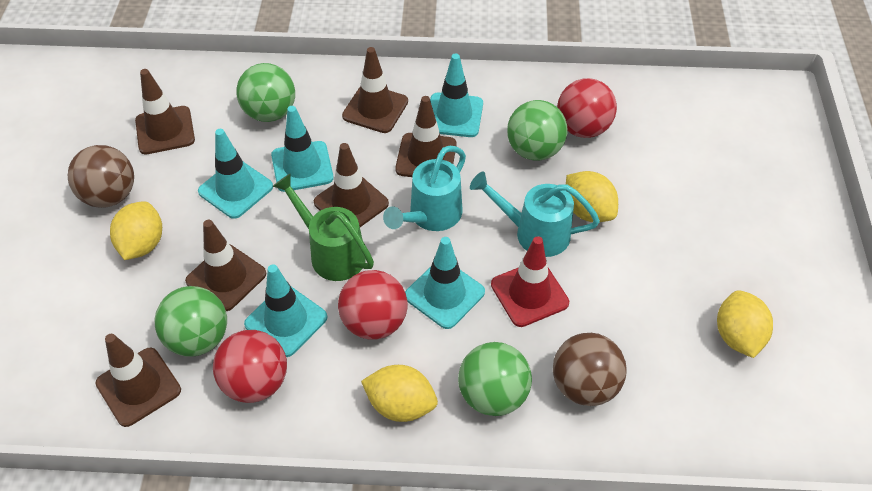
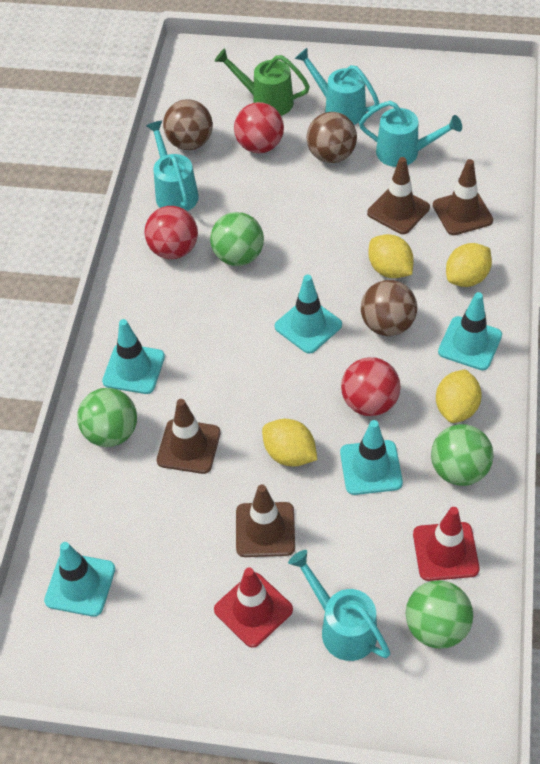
brown ball: 2 -> 3
brown traffic cone: 6 -> 4
red traffic cone: 1 -> 2
turquoise watering can: 2 -> 4

